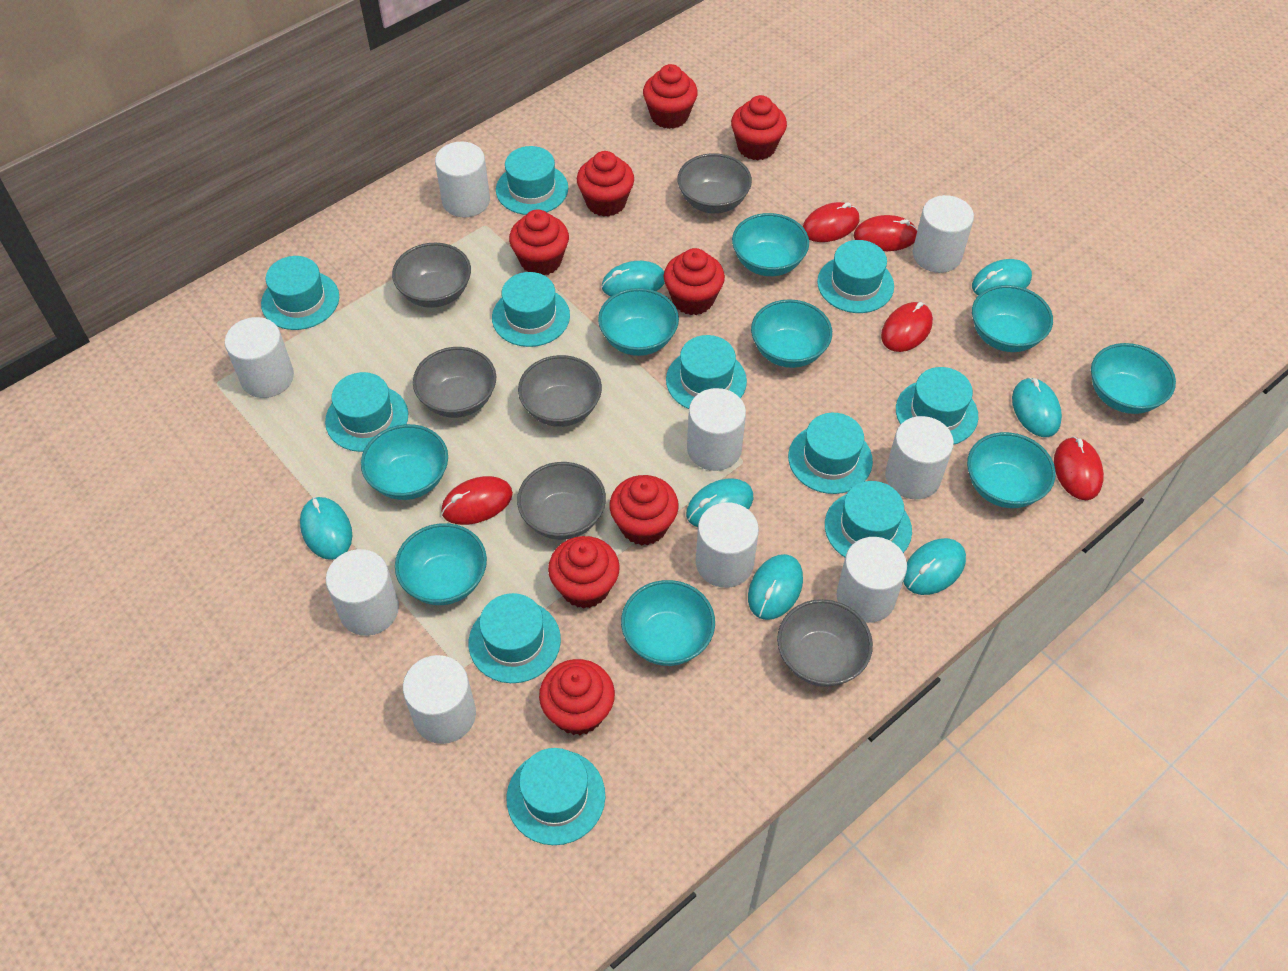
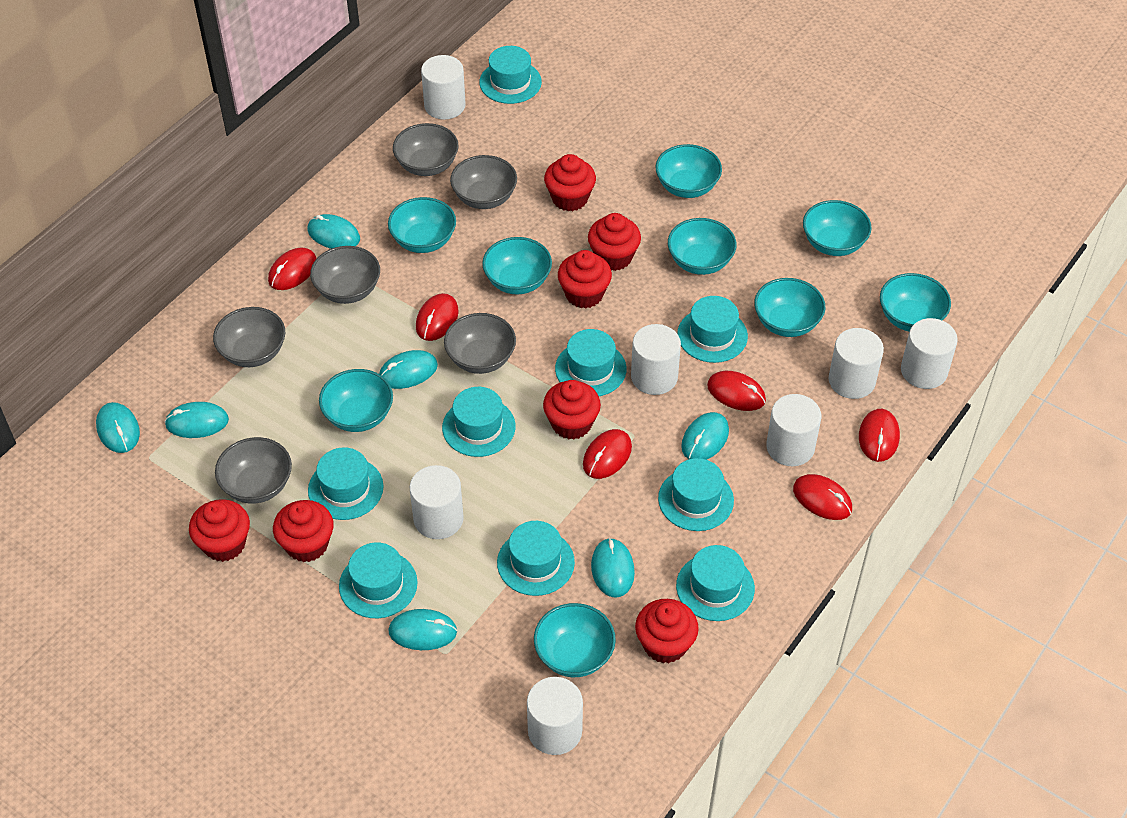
red cupcake: 8 -> 7
red mouse: 5 -> 6
turquoise hat: 11 -> 9
white cylinder: 9 -> 7

